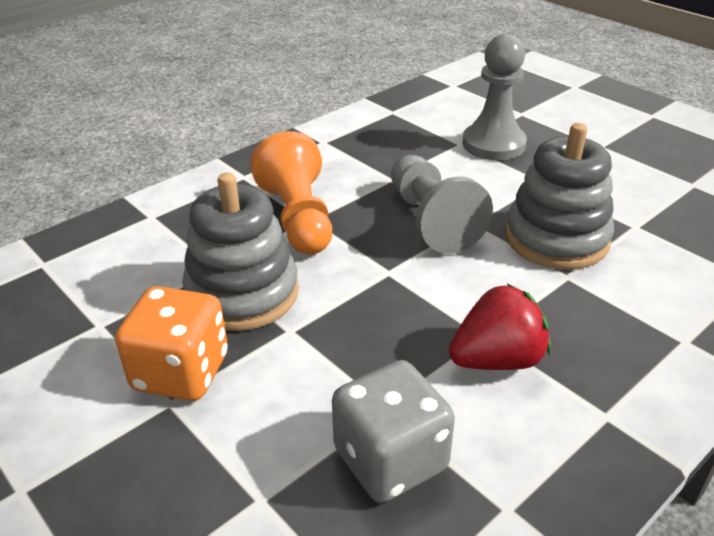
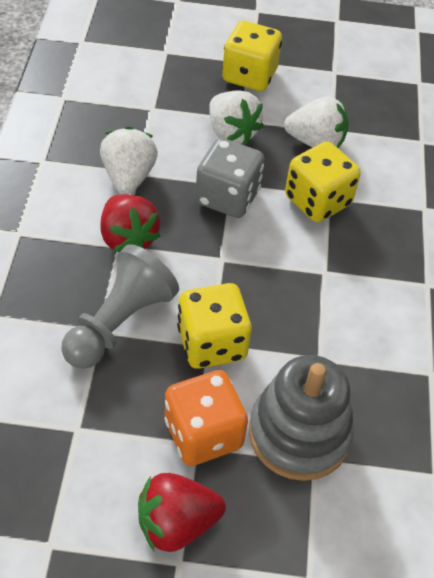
grey pawn: 2 -> 1
grey stacking toy: 2 -> 1
orange pawn: 1 -> 0
red strawberry: 1 -> 2
white strawberry: 0 -> 3
yellow dice: 0 -> 3

